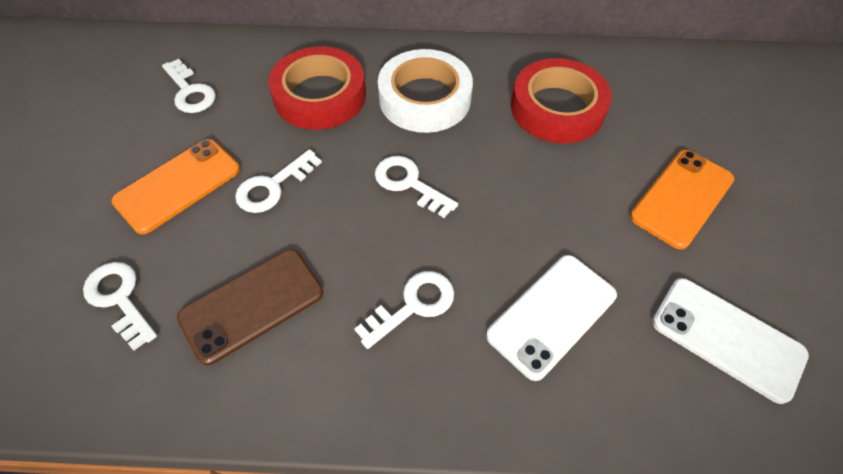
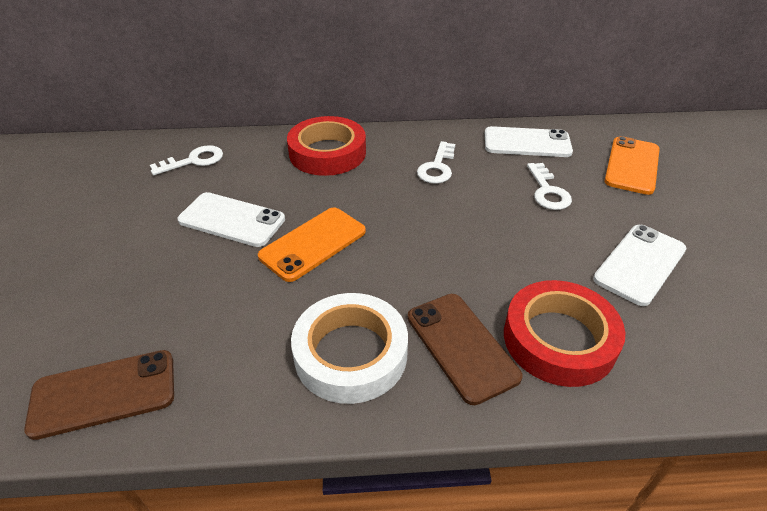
brown phone: 1 -> 2
white key: 5 -> 3
white phone: 2 -> 3

